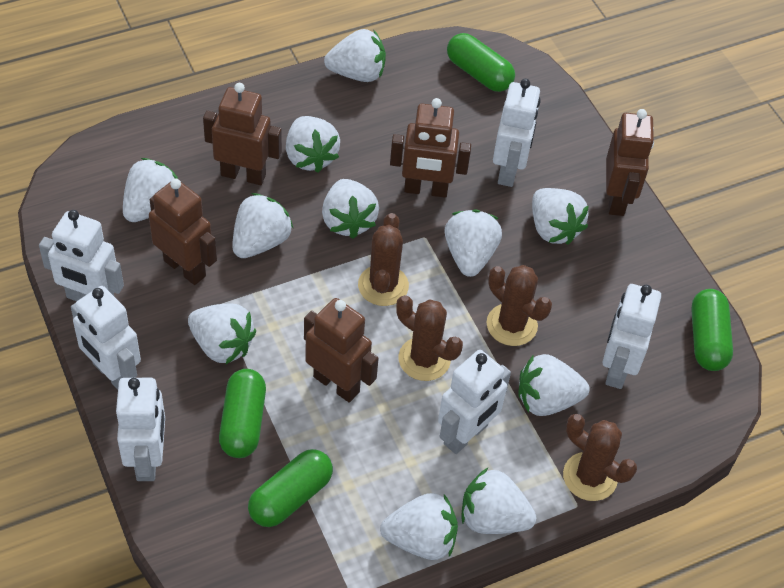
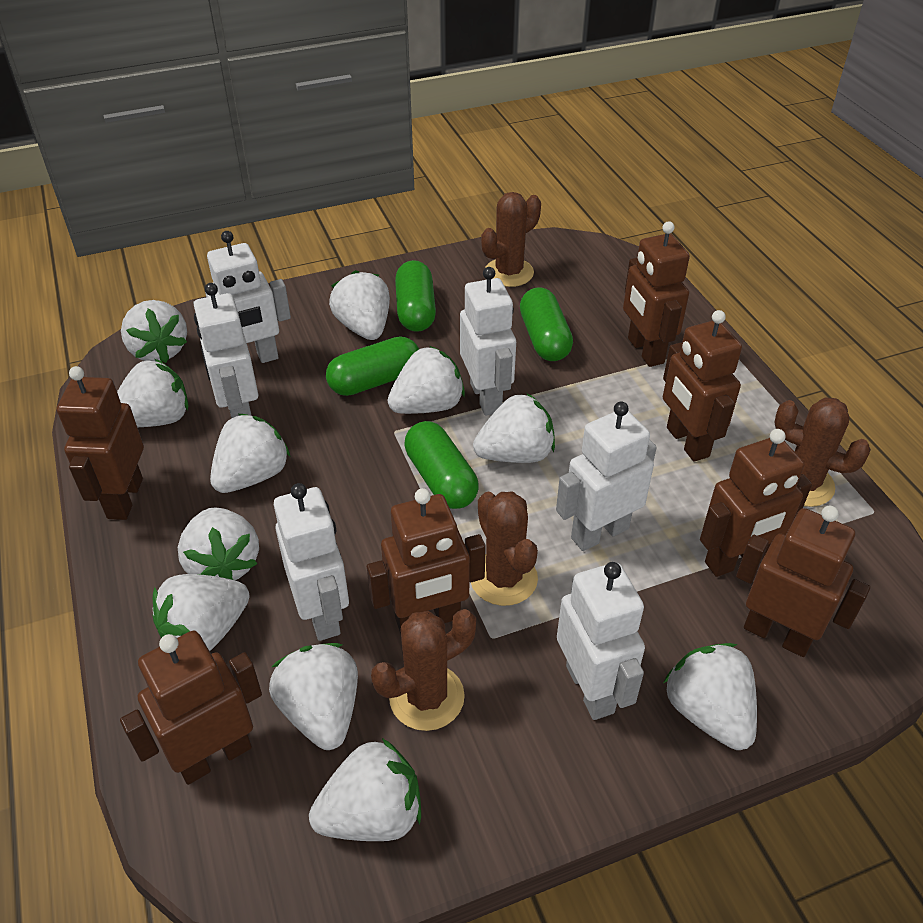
brown robot: 5 -> 7

